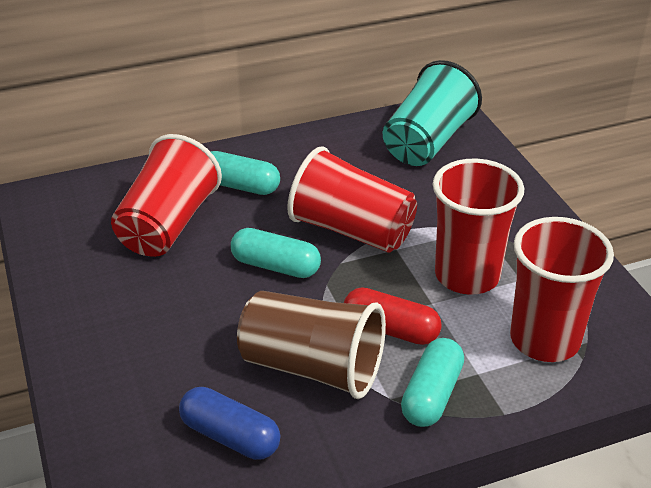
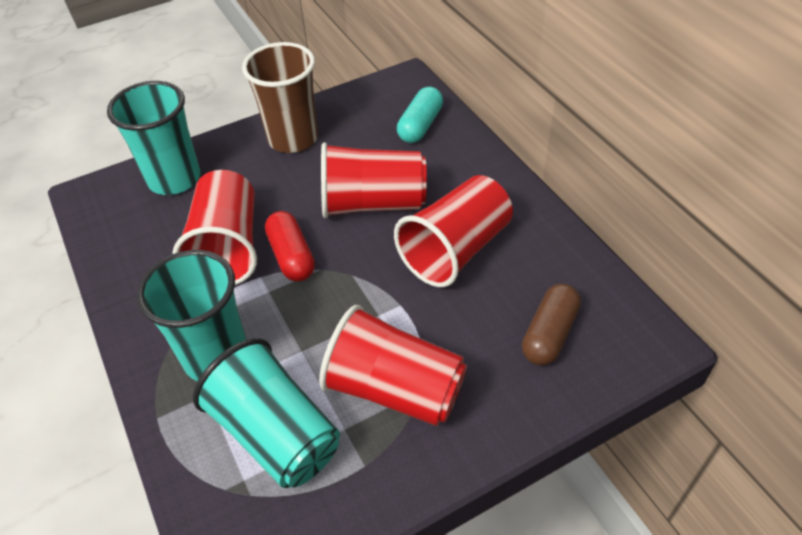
blue capsule: 1 -> 0
brown capsule: 0 -> 1
turquoise capsule: 3 -> 1
turquoise cup: 1 -> 3

